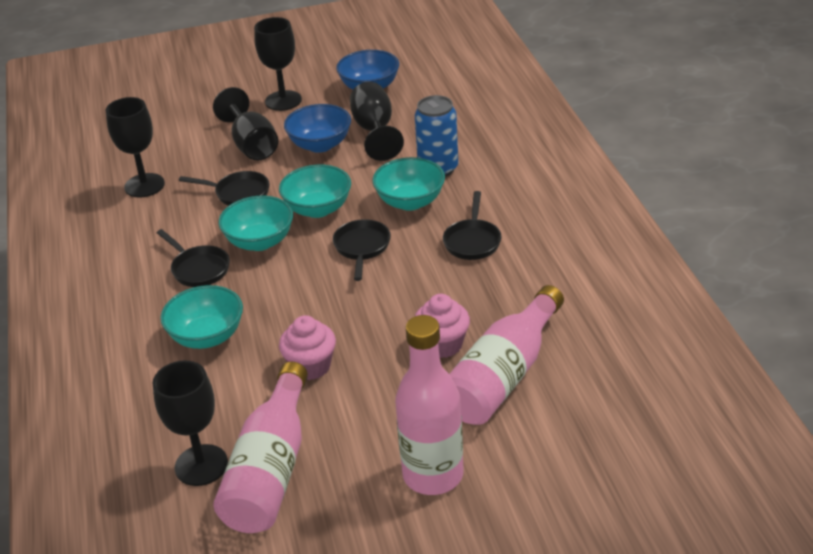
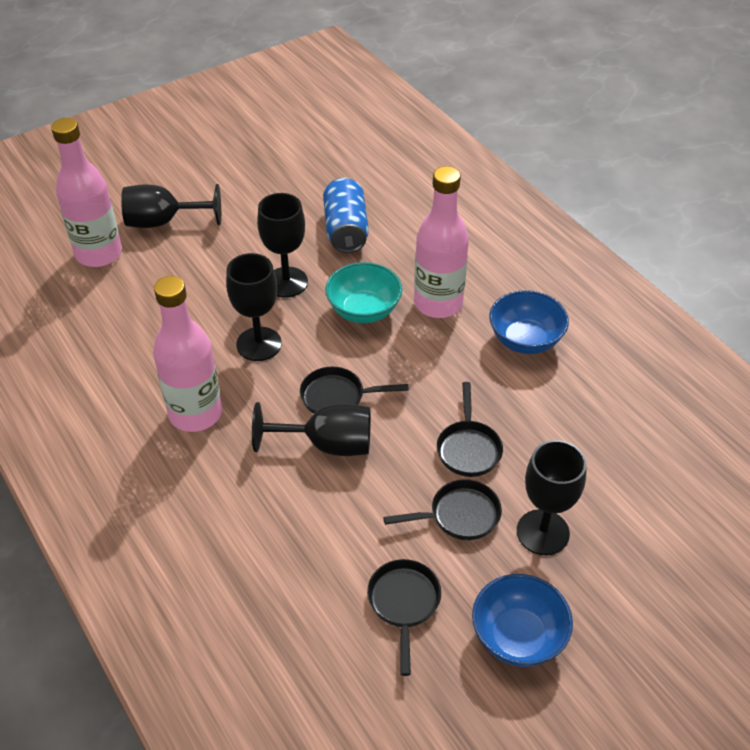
pink cupcake: 2 -> 0
turquoise bowl: 4 -> 1

